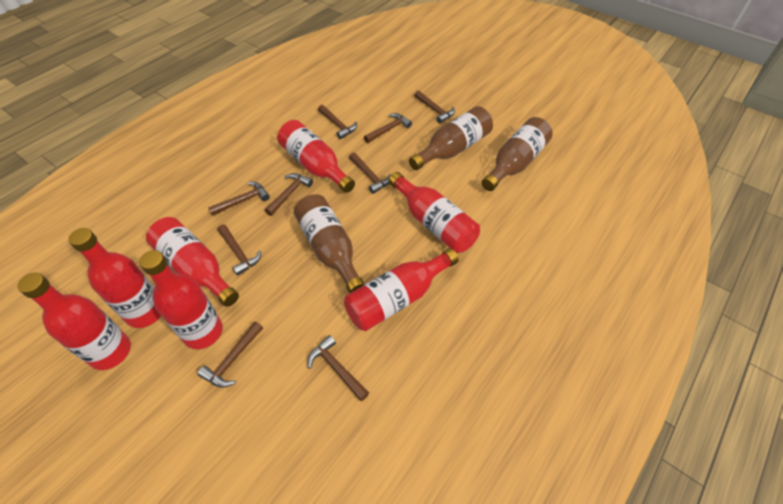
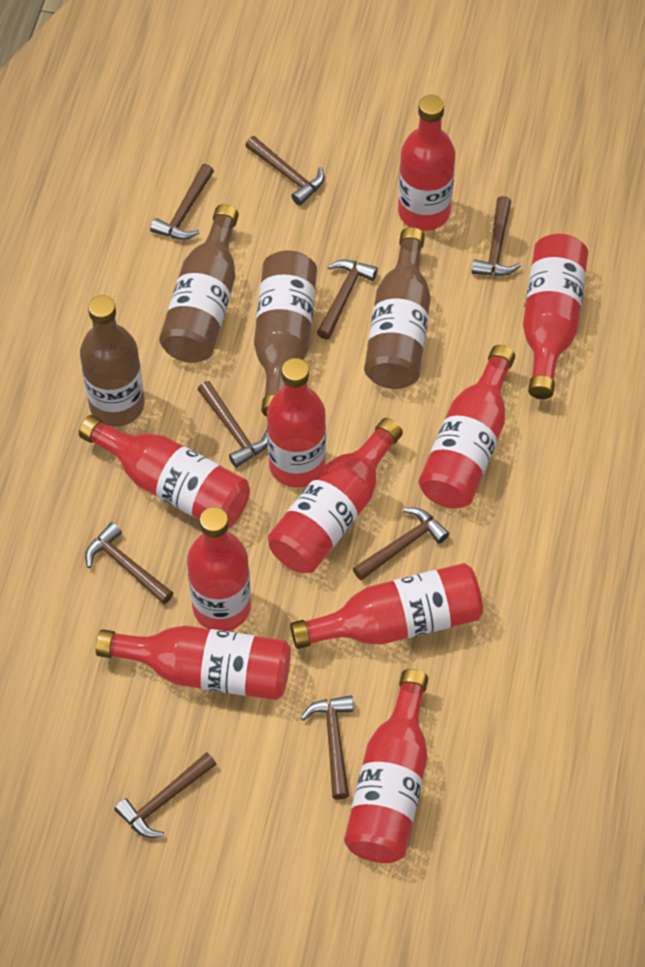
brown bottle: 3 -> 4
red bottle: 7 -> 10

